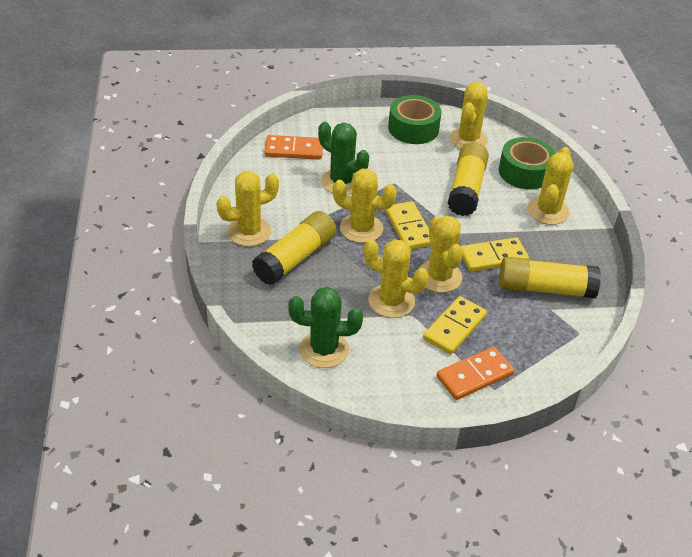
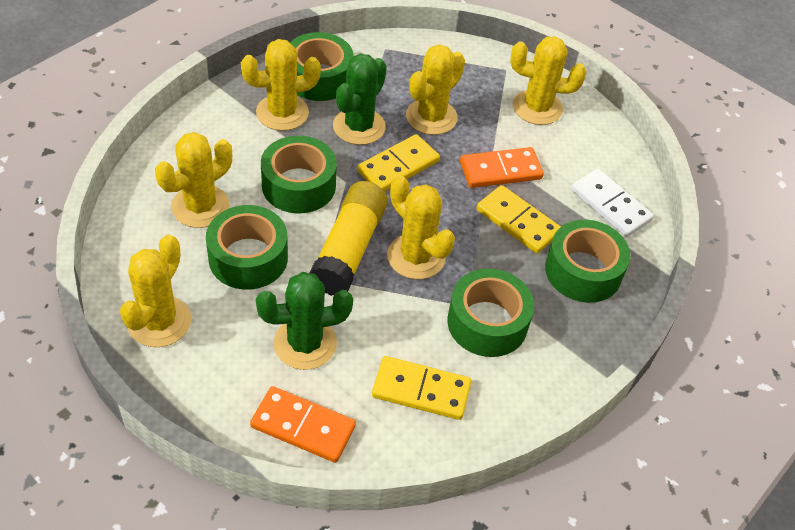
green tape: 2 -> 5
white domino: 0 -> 1
yellow glue stick: 3 -> 1

